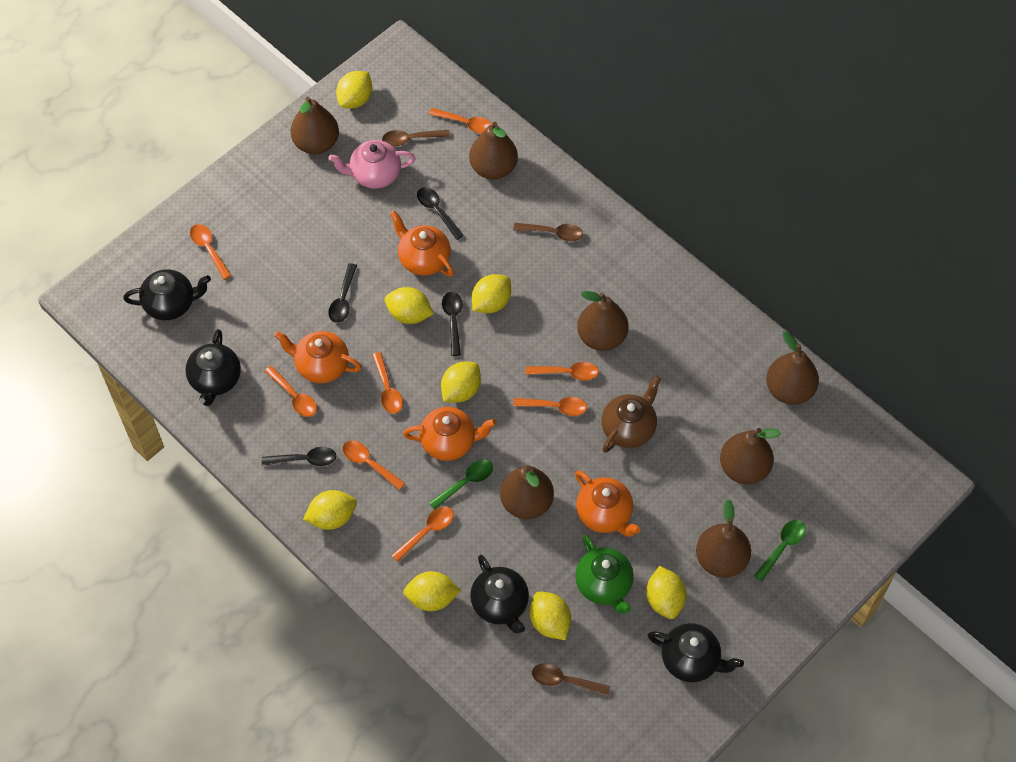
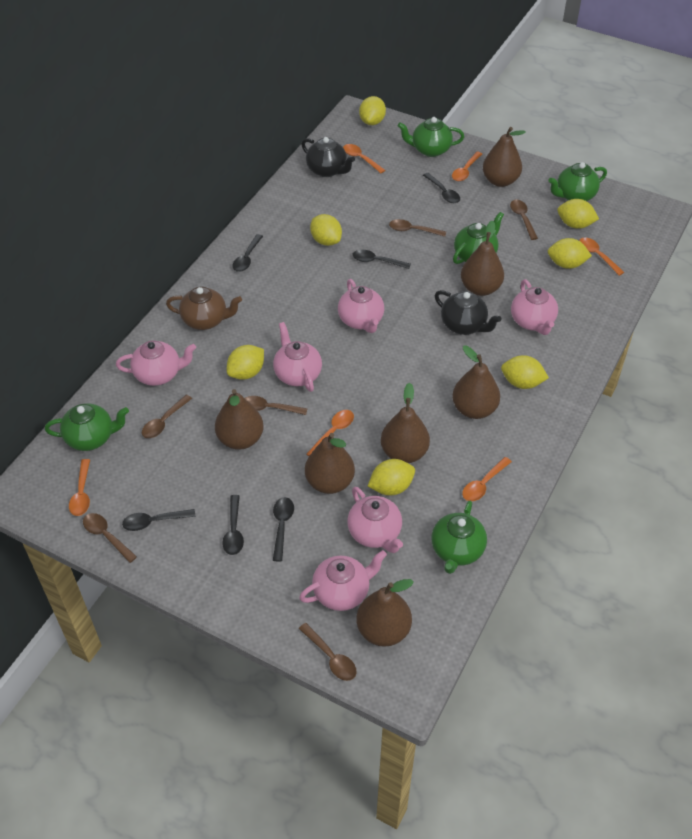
black spoon: 4 -> 6
black teapot: 4 -> 2
brown spoon: 3 -> 6
green spoon: 2 -> 0
green teapot: 1 -> 5
orange spoon: 8 -> 6
orange teapot: 4 -> 0
pink teapot: 1 -> 6
yellow lemon: 8 -> 7

